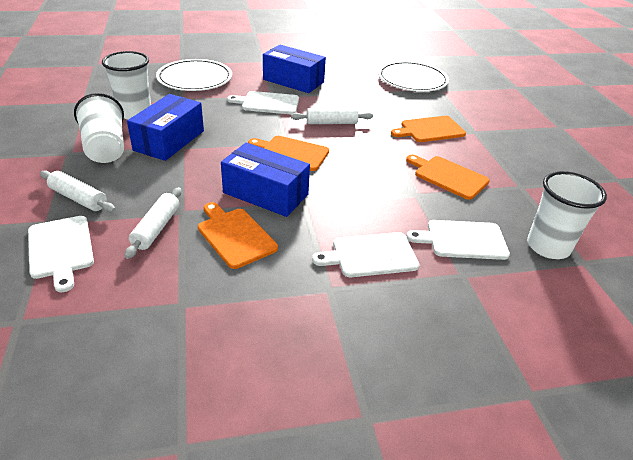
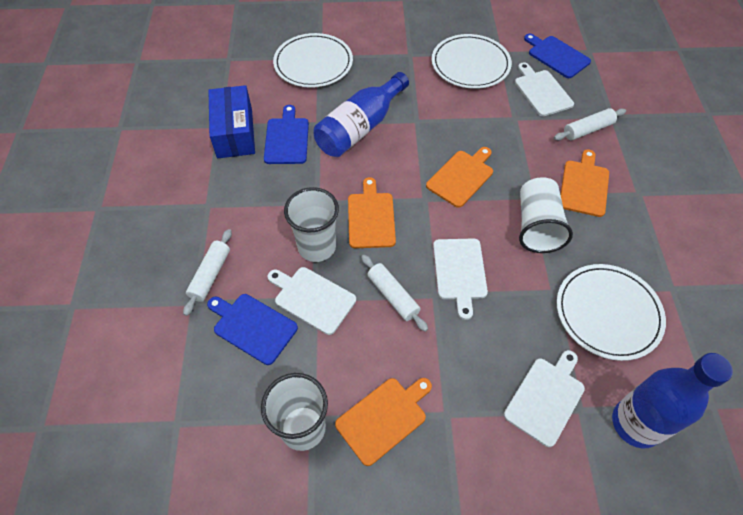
blue bottle: 0 -> 2
blue box: 3 -> 1
blue cutting board: 0 -> 3
white plate: 2 -> 3

